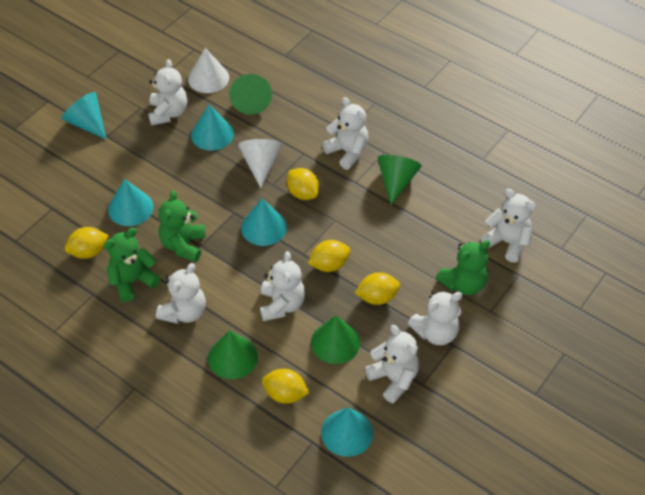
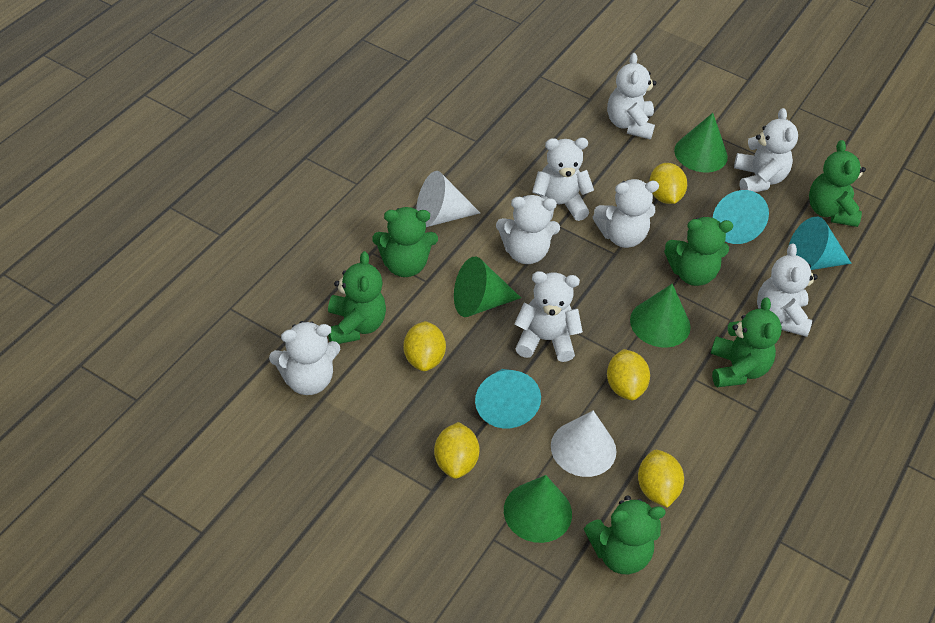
green teddy bear: 3 -> 6
turquoise cone: 5 -> 3
white teddy bear: 7 -> 8

